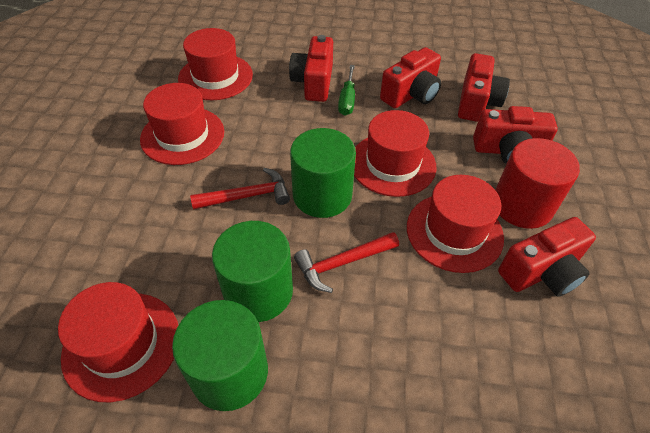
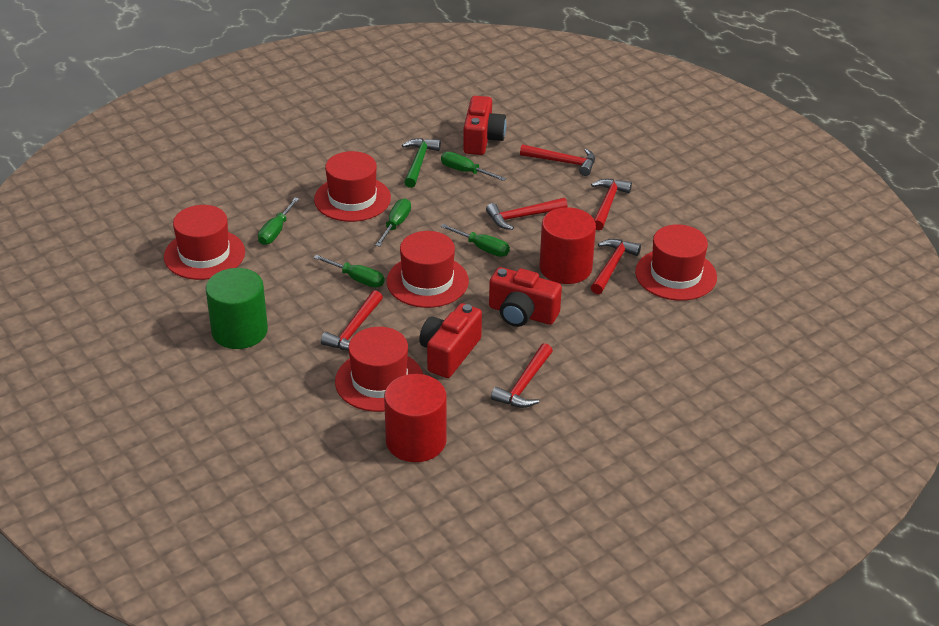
green cylinder: 3 -> 1
green hammer: 0 -> 1
green screwdriver: 1 -> 5
red camera: 5 -> 3
red cylinder: 1 -> 2
red hammer: 2 -> 6

